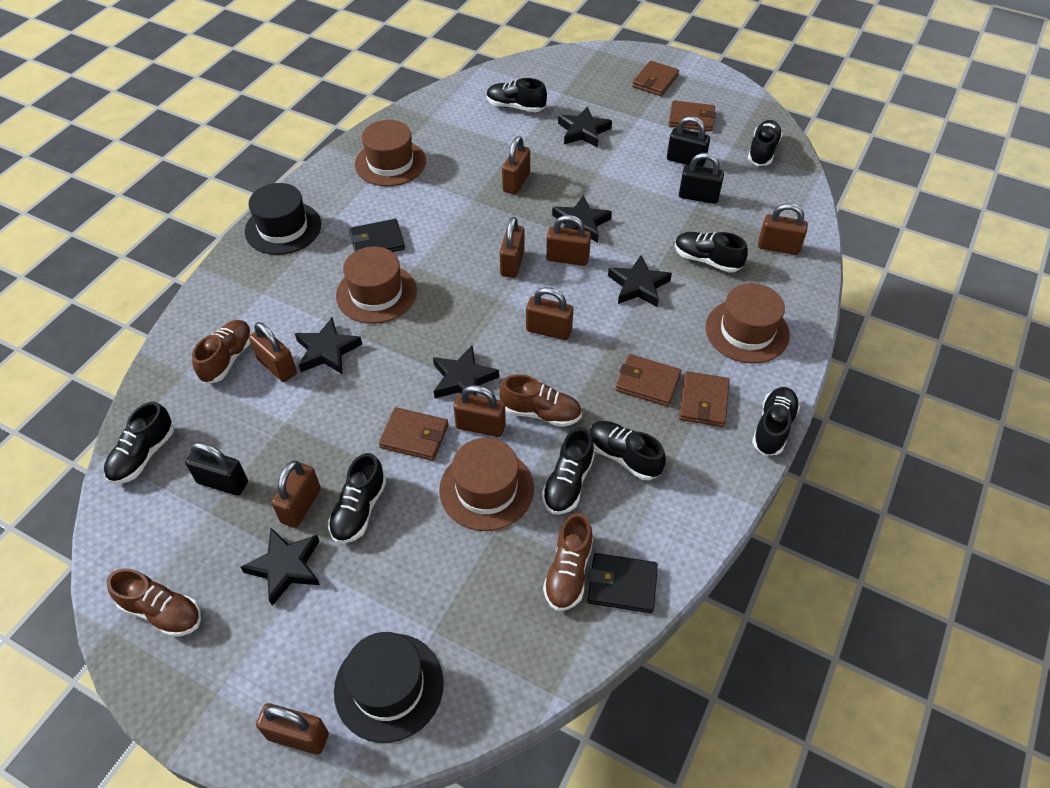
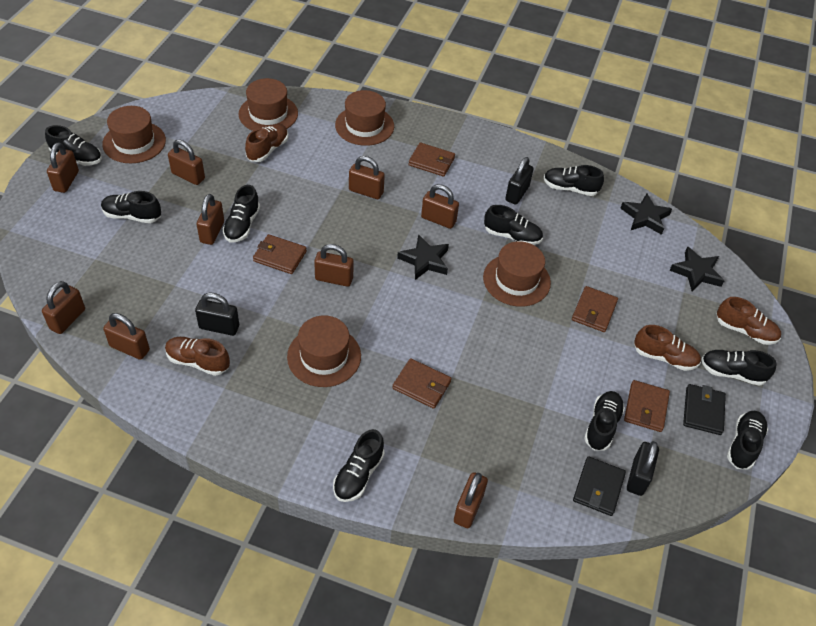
black hat: 2 -> 0
black shoe: 8 -> 9
black star: 6 -> 3
brown hat: 4 -> 5

